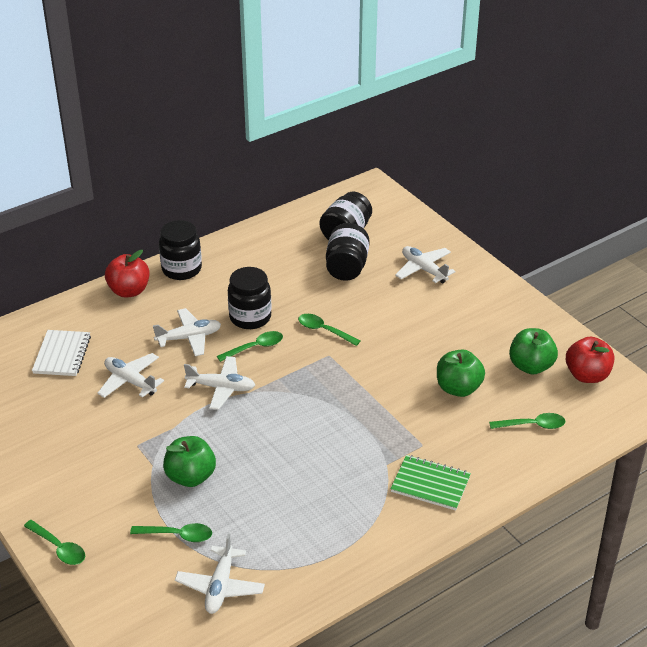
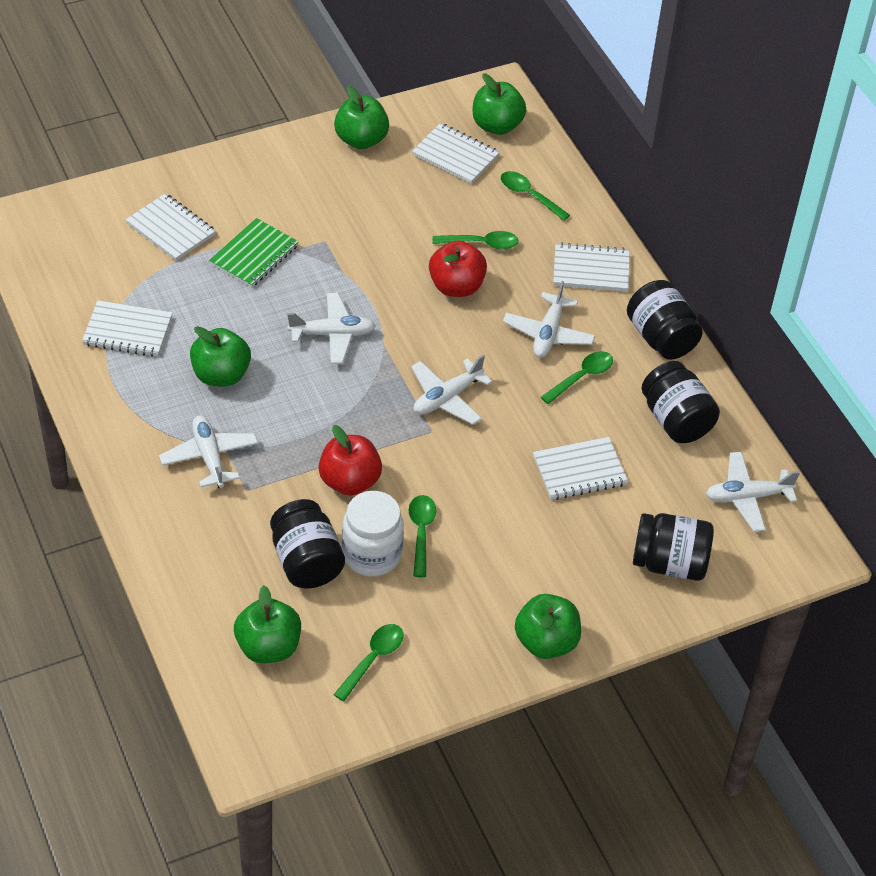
green apple: 3 -> 5
white jar: 0 -> 1
white notebook: 1 -> 5

